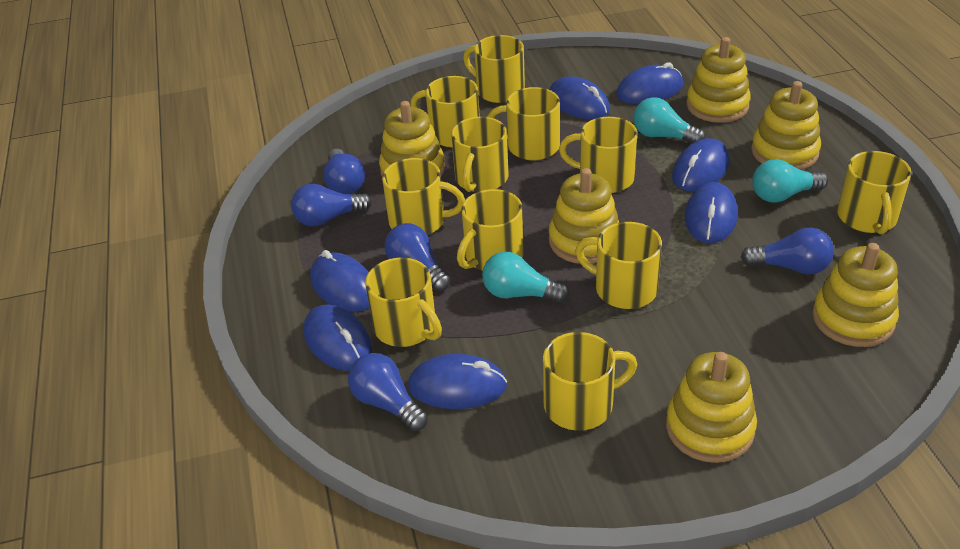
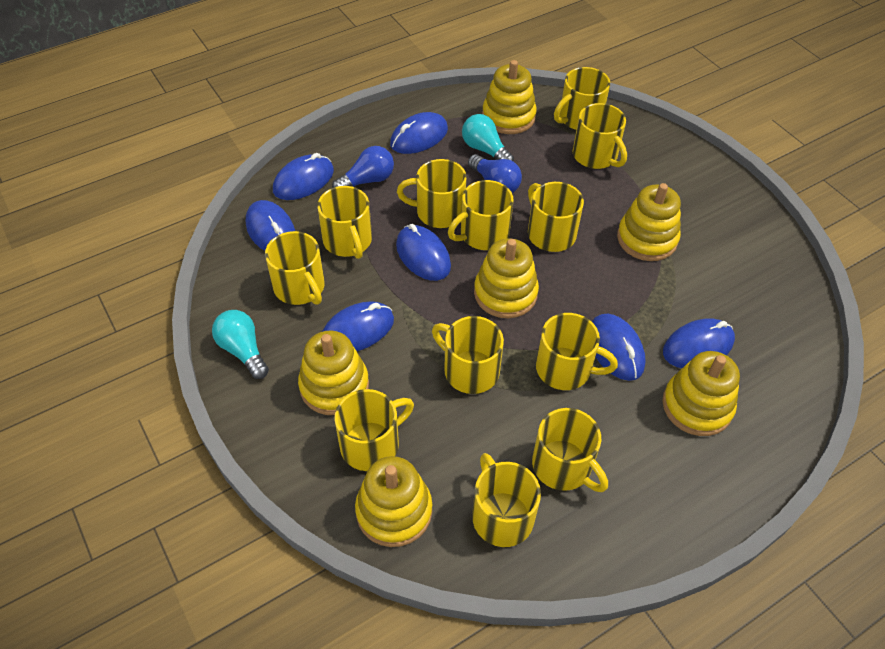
blue light bulb: 5 -> 2
turquoise light bulb: 3 -> 2
yellow mug: 11 -> 12

